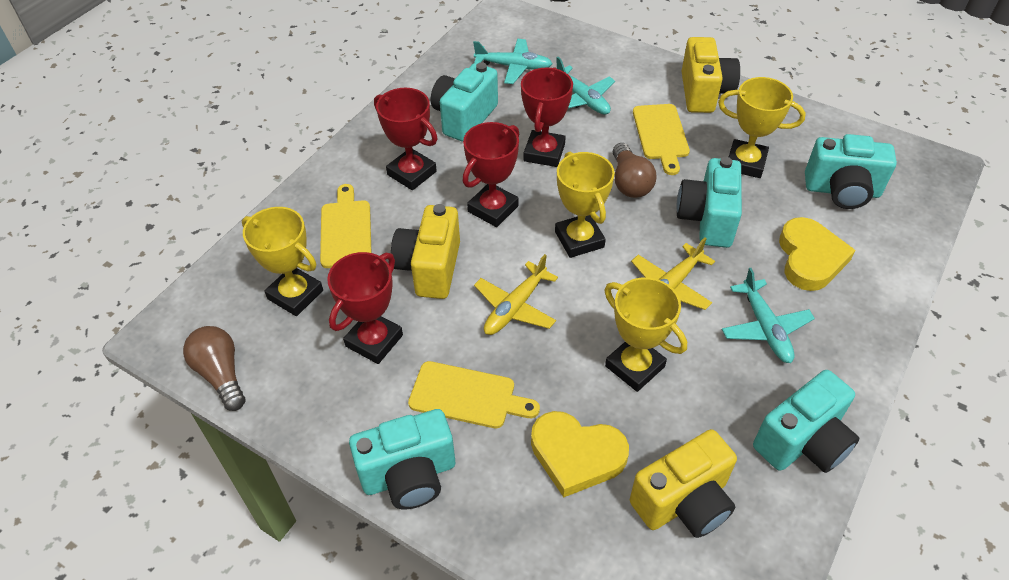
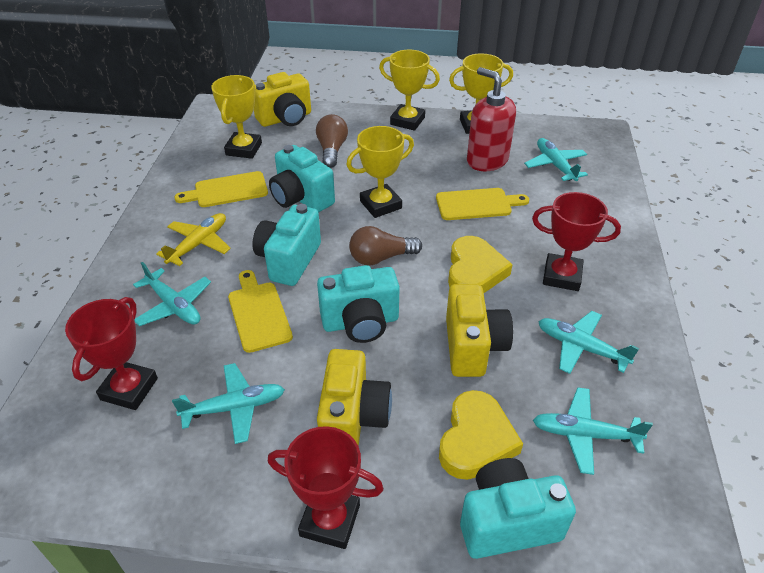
red soap dispenser: 0 -> 1
red trophy: 4 -> 3
turquoise camera: 5 -> 4
turquoise plane: 3 -> 5
yellow plane: 2 -> 1

